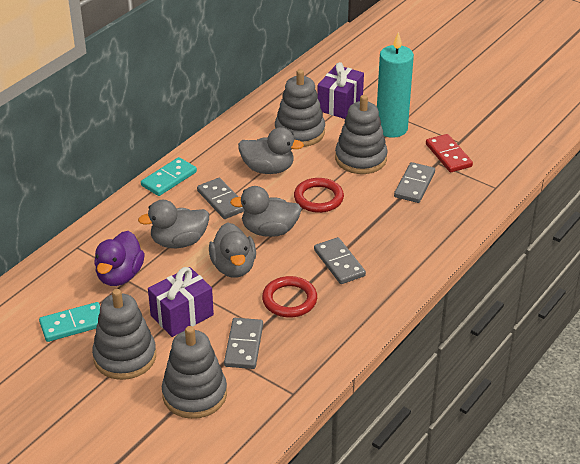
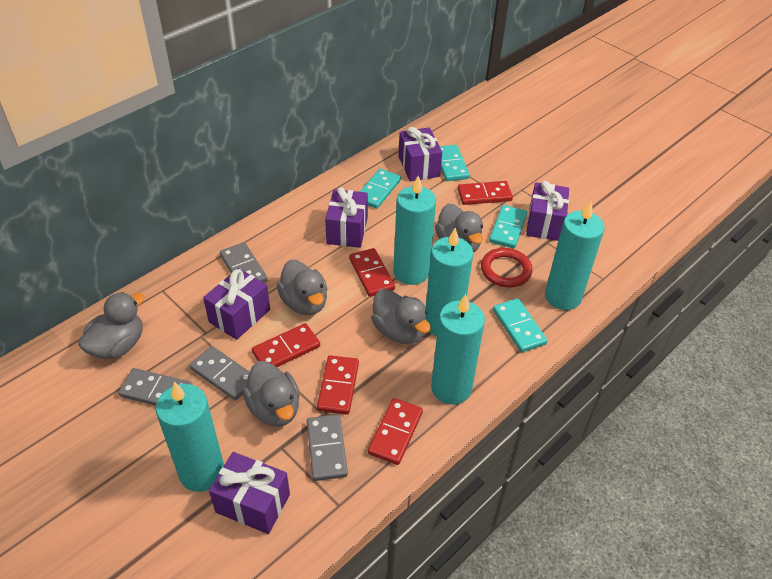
grey duck: 4 -> 5
grey stacking toy: 4 -> 0
purple duck: 1 -> 0
purple gift: 2 -> 5
red domino: 1 -> 5
red ring: 2 -> 1
turquoise candle: 1 -> 5
turquoise domino: 2 -> 4

